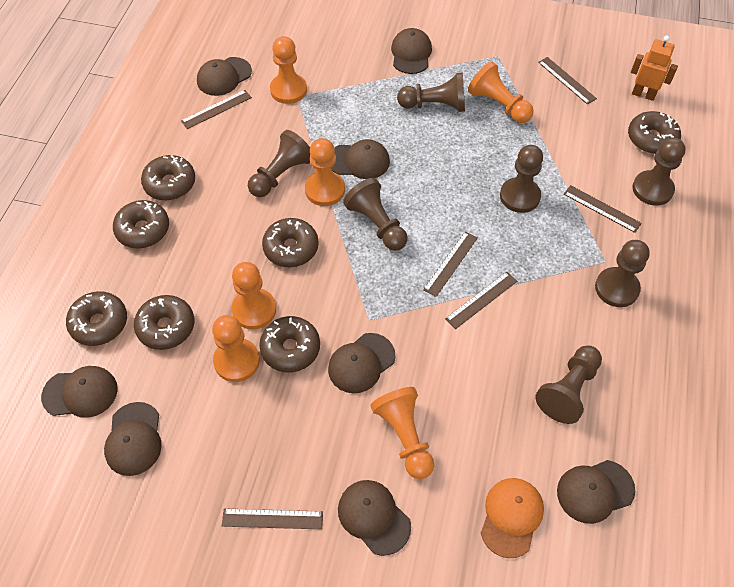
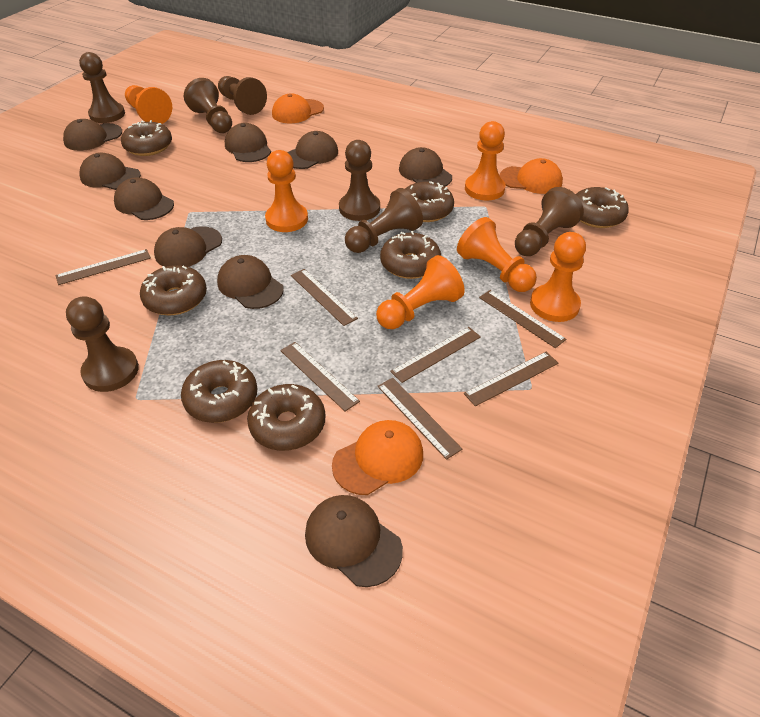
brown cap: 8 -> 9
brown ruler: 6 -> 7
orange cap: 1 -> 3
orange robot: 1 -> 0

